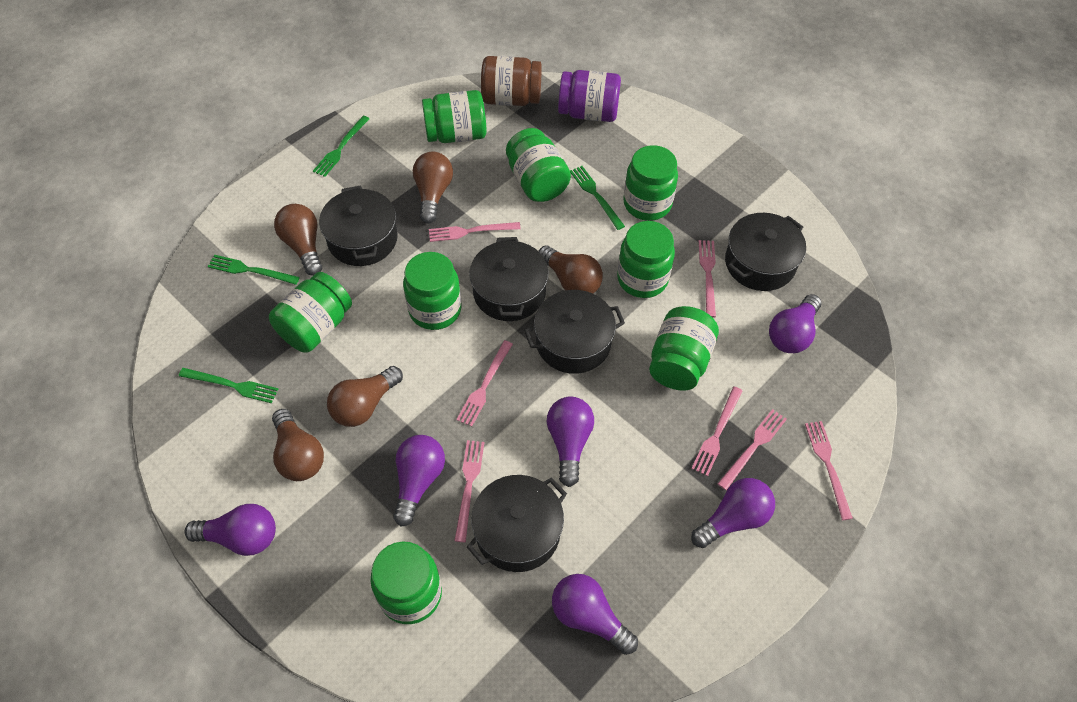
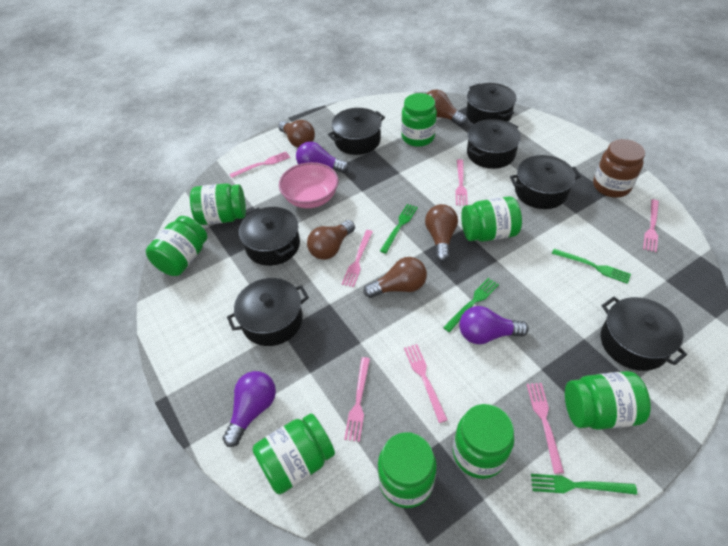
black pot: 5 -> 7
pink bowl: 0 -> 1
purple jar: 1 -> 0
purple light bulb: 6 -> 3

